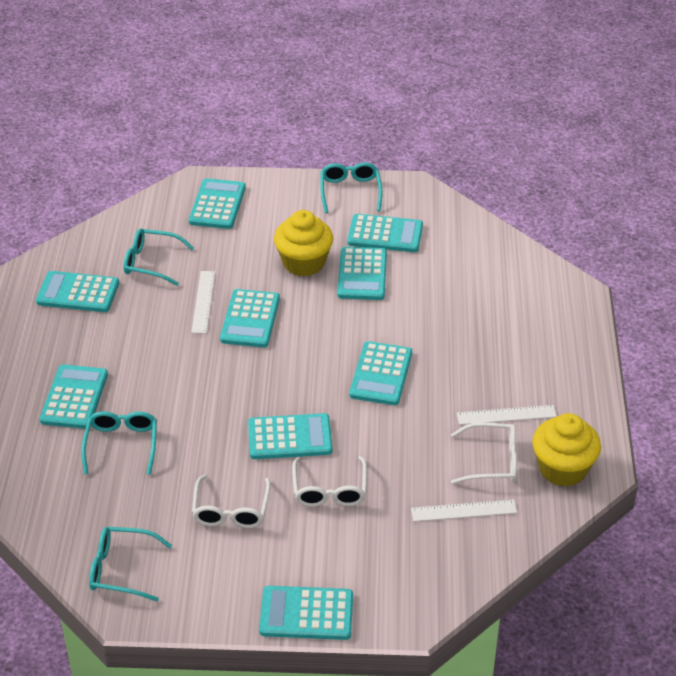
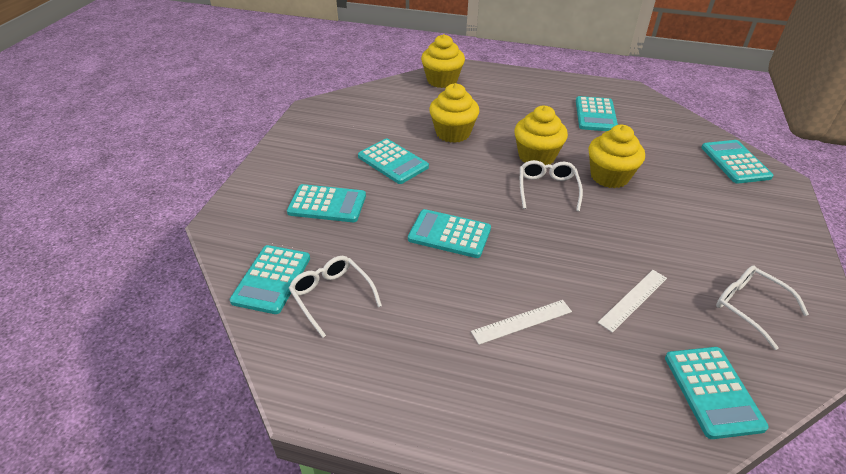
turquoise calculator: 9 -> 7
turquoise glasses: 4 -> 0
white ruler: 3 -> 2
yellow cupcake: 2 -> 4

